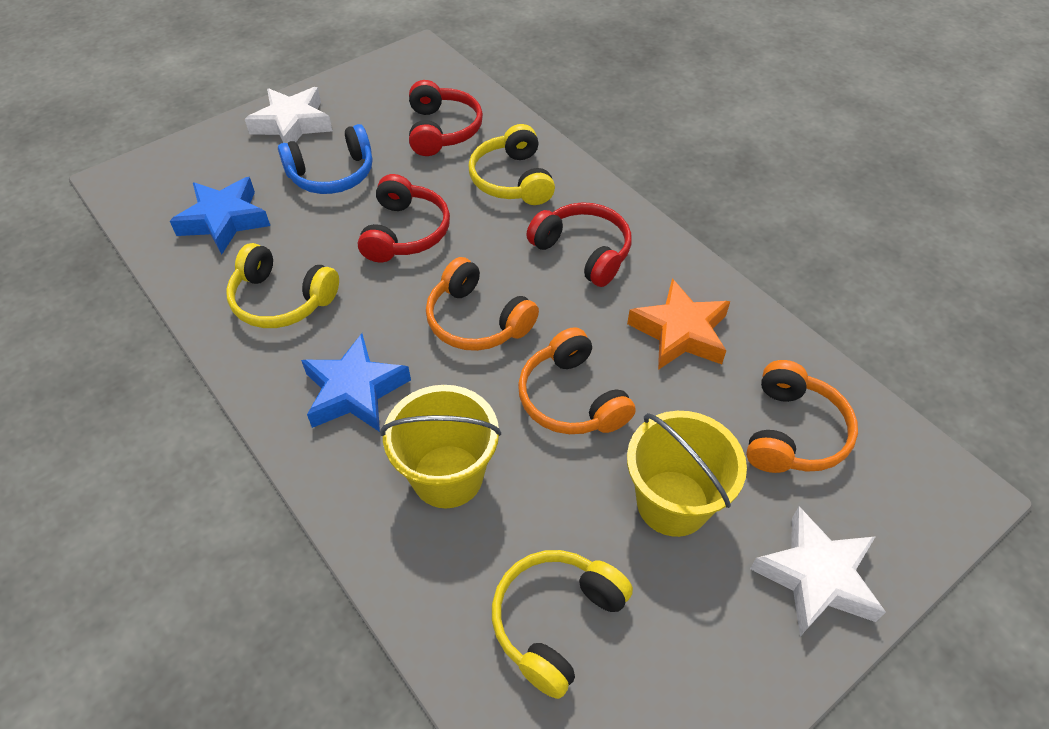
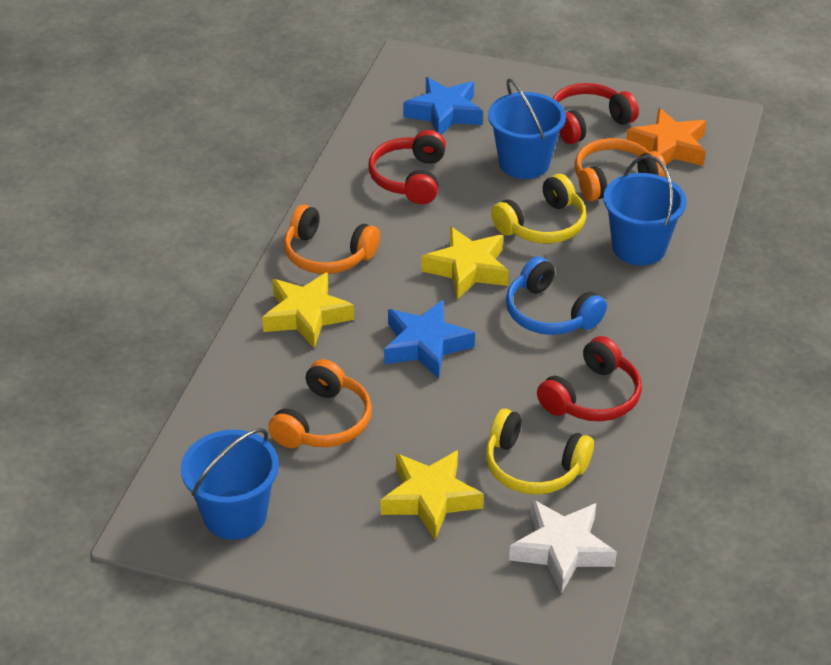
blue bucket: 0 -> 3
white star: 2 -> 1
yellow bucket: 2 -> 0
yellow headphones: 3 -> 2
yellow star: 0 -> 3

